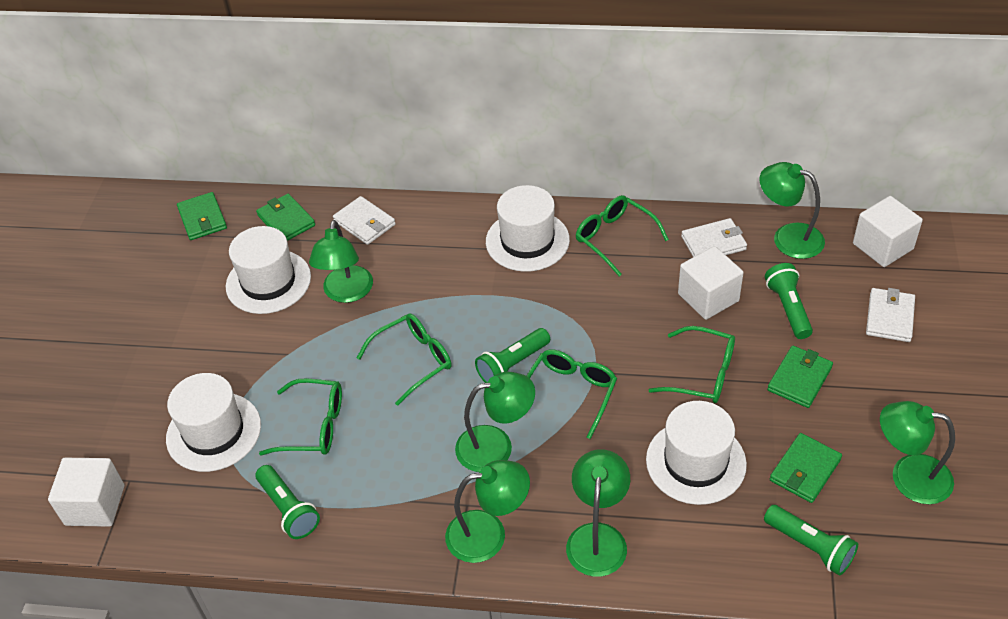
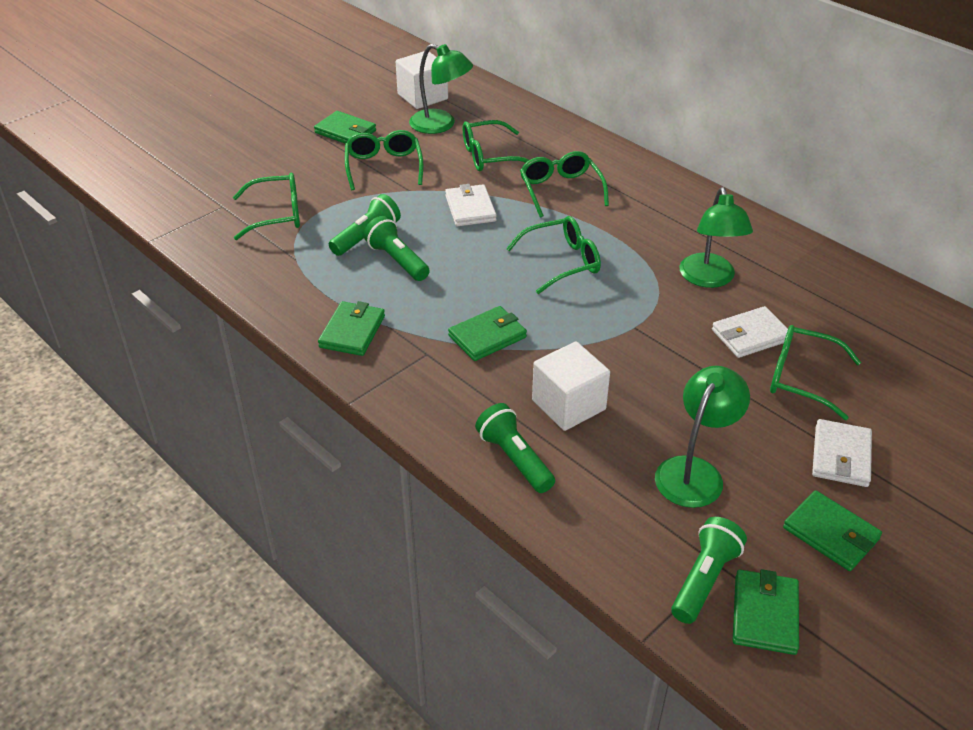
green glasses: 5 -> 6
green lamp: 6 -> 3
green wallet: 4 -> 5
white cube: 3 -> 2
white hat: 4 -> 0

